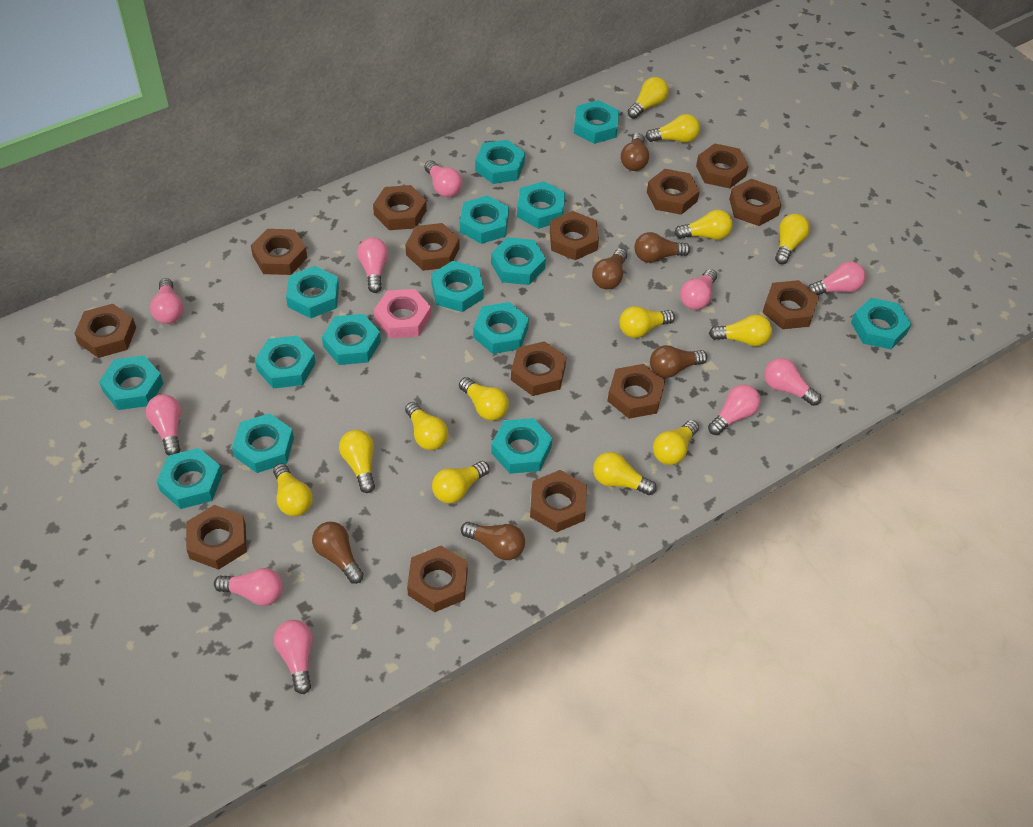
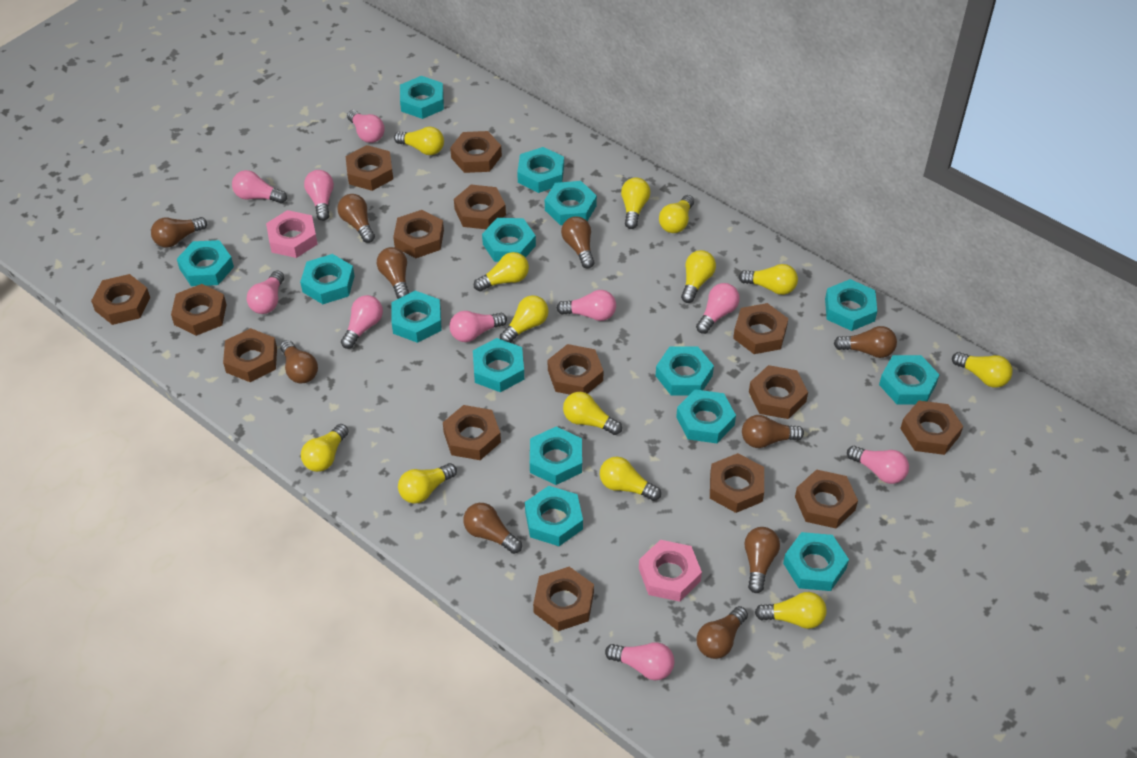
brown light bulb: 6 -> 10
brown nut: 14 -> 15
pink nut: 1 -> 2

